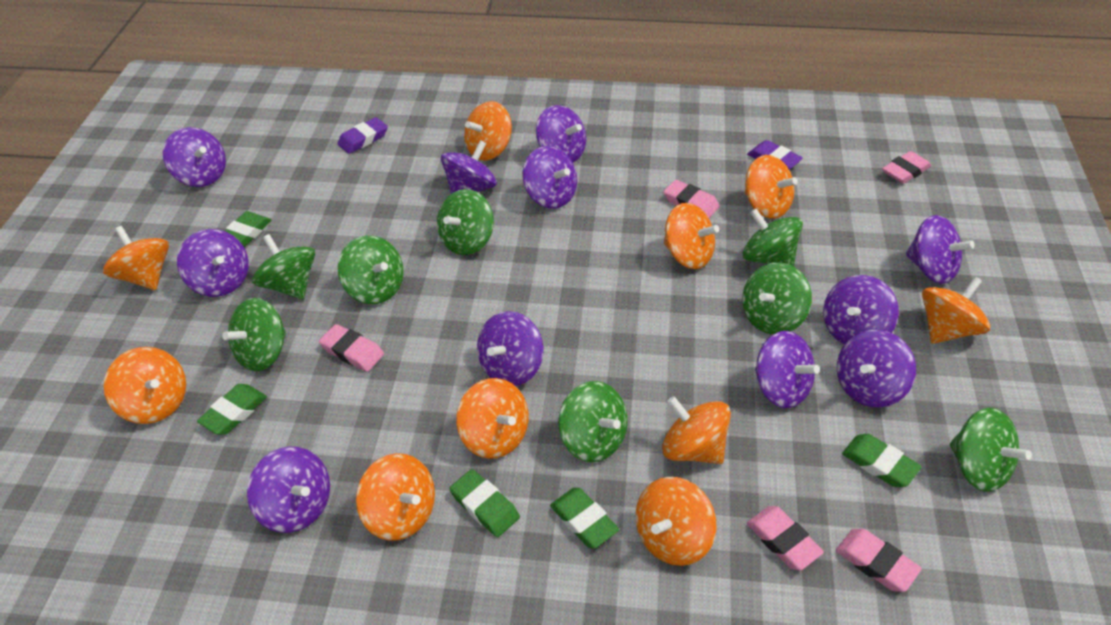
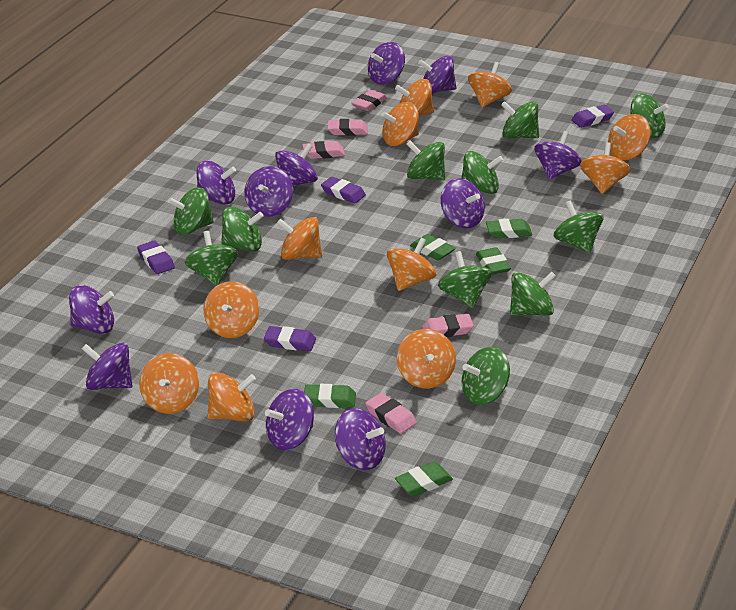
green spinning top: 8 -> 11
orange spinning top: 10 -> 11
purple eraser: 2 -> 4

